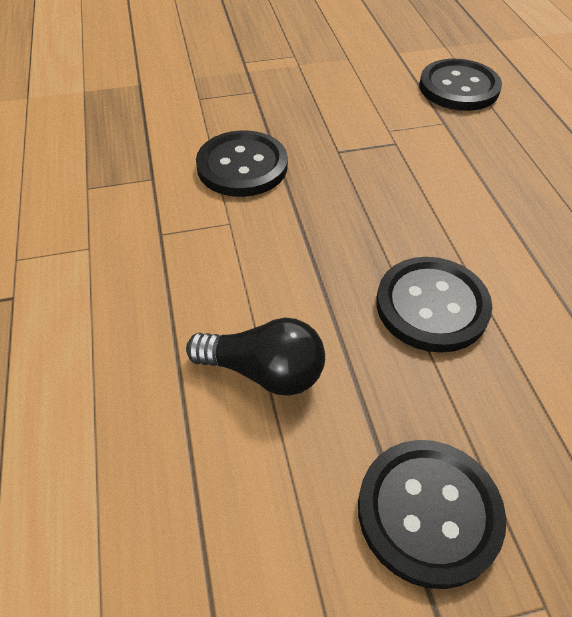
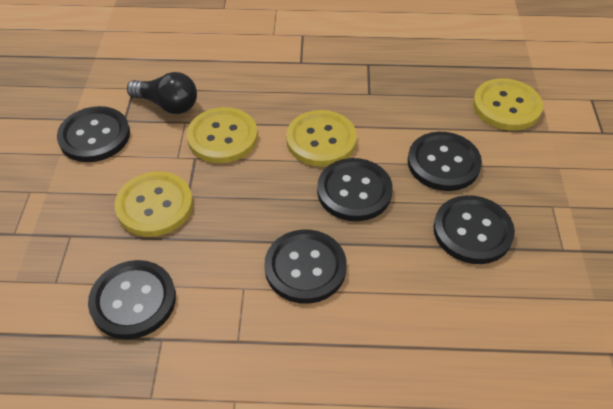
black button: 4 -> 6
yellow button: 0 -> 4

